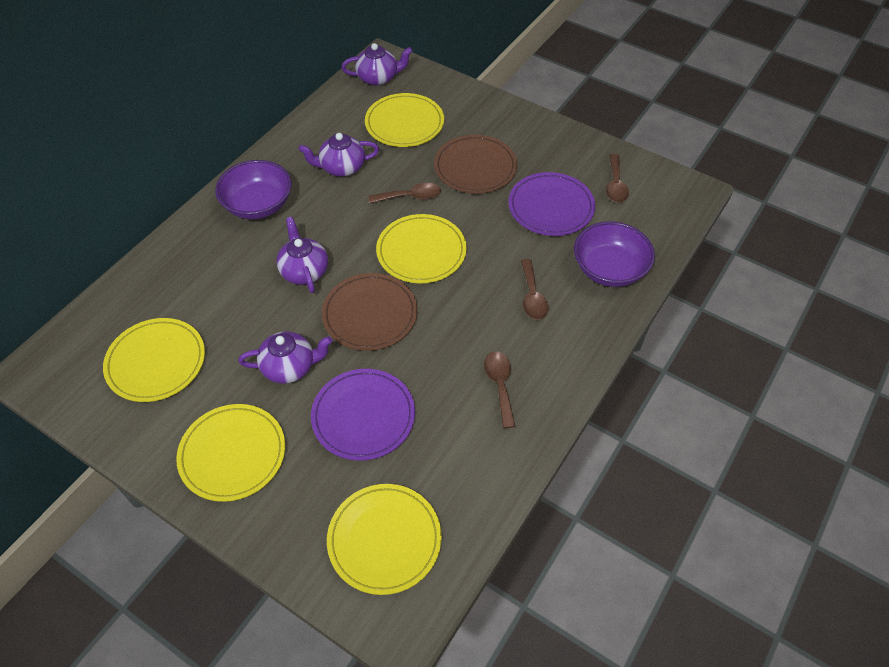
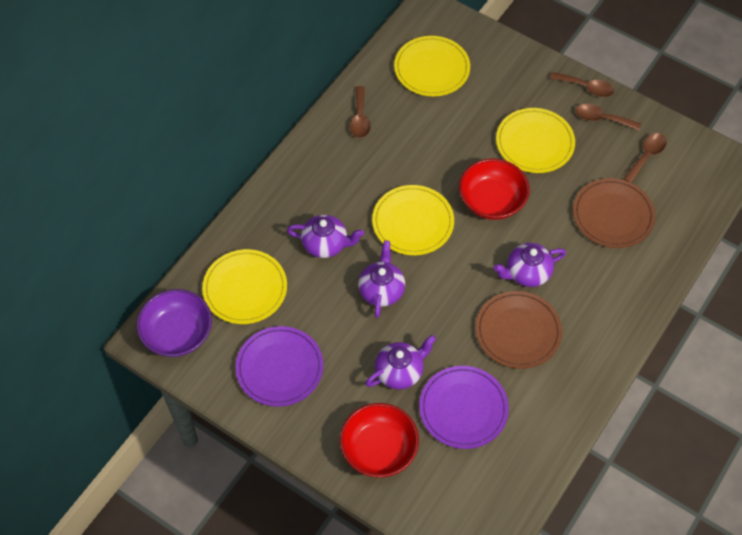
purple bowl: 2 -> 1
red bowl: 0 -> 2
yellow plate: 5 -> 4

